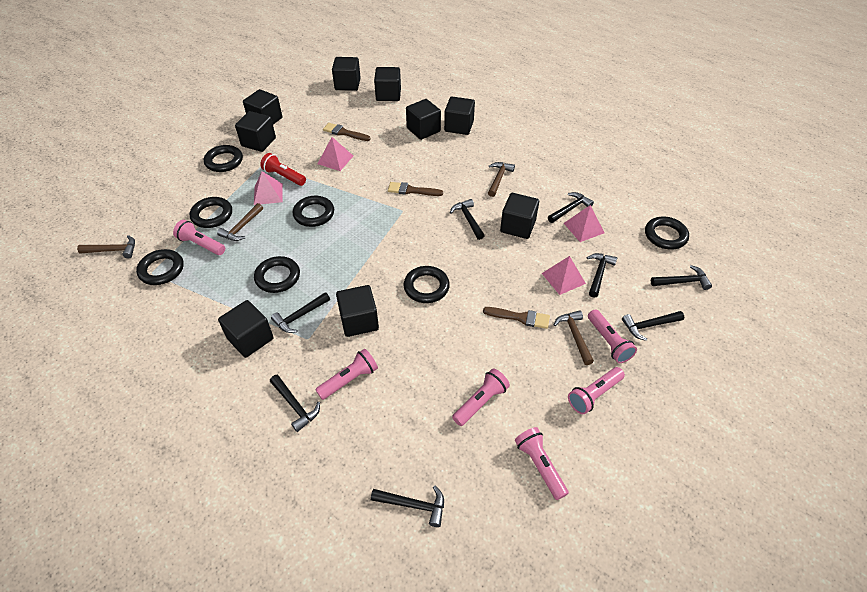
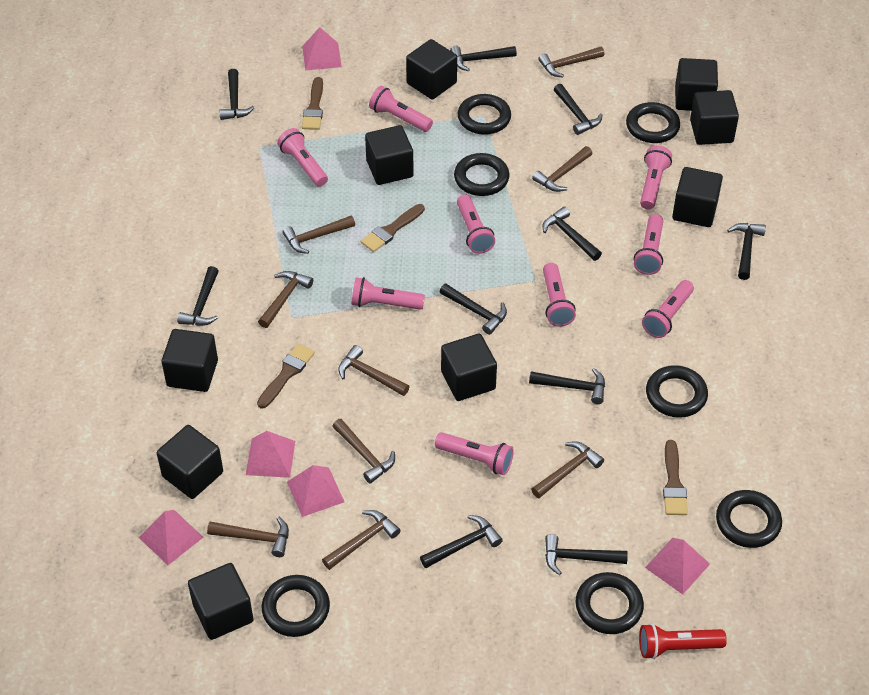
black hammer: 8 -> 10
brown brush: 3 -> 4
brown hammer: 4 -> 9
pink flashlight: 6 -> 9
pink pyramid: 4 -> 5

